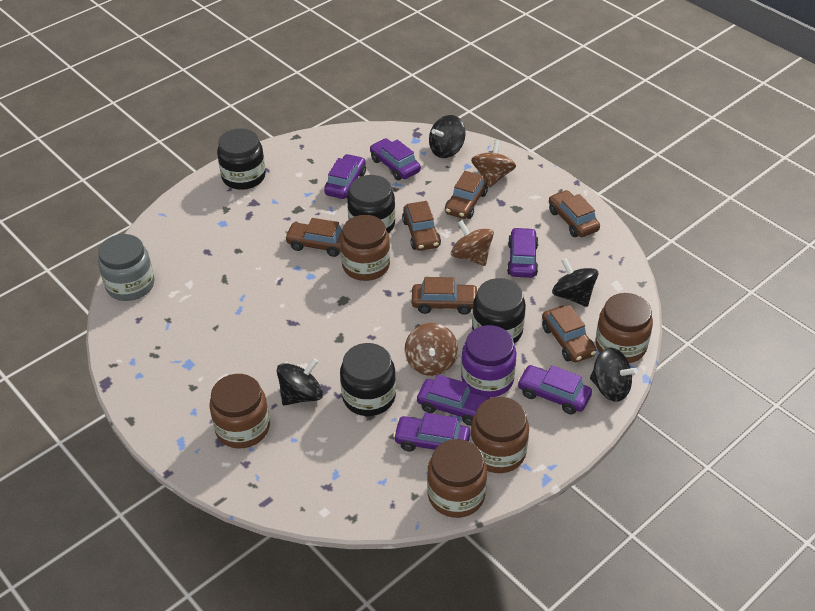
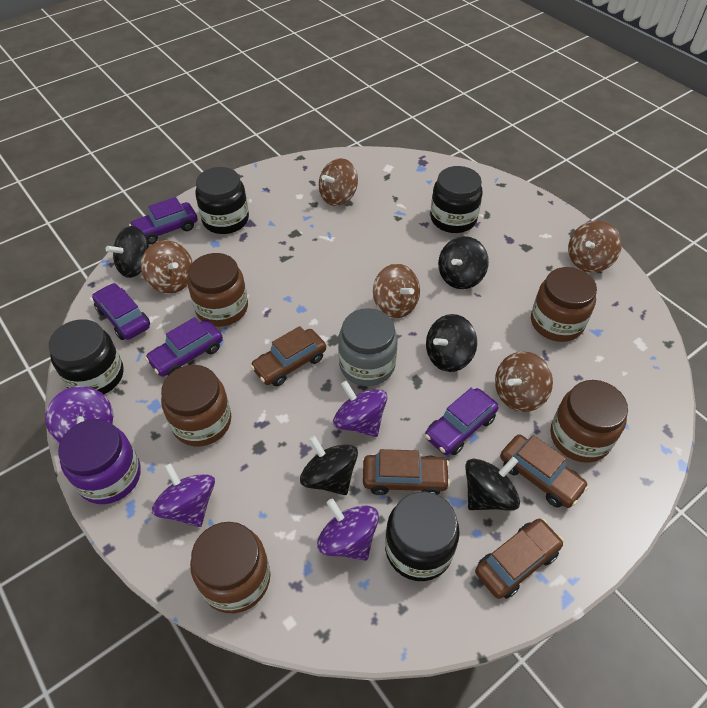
black spinning top: 4 -> 5
brown car: 6 -> 4
brown spinning top: 3 -> 5
purple car: 6 -> 4
purple spinning top: 0 -> 4

